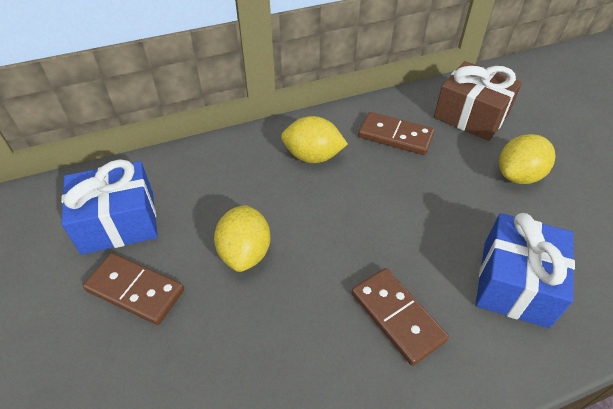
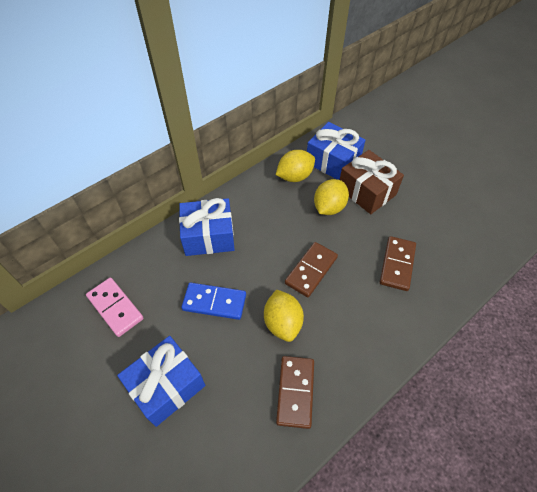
blue domino: 0 -> 1
blue gift: 2 -> 3
pink domino: 0 -> 1

